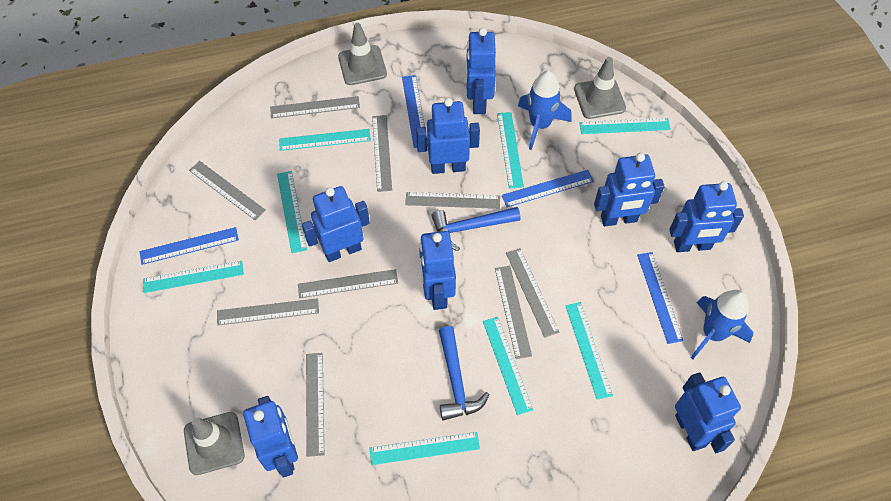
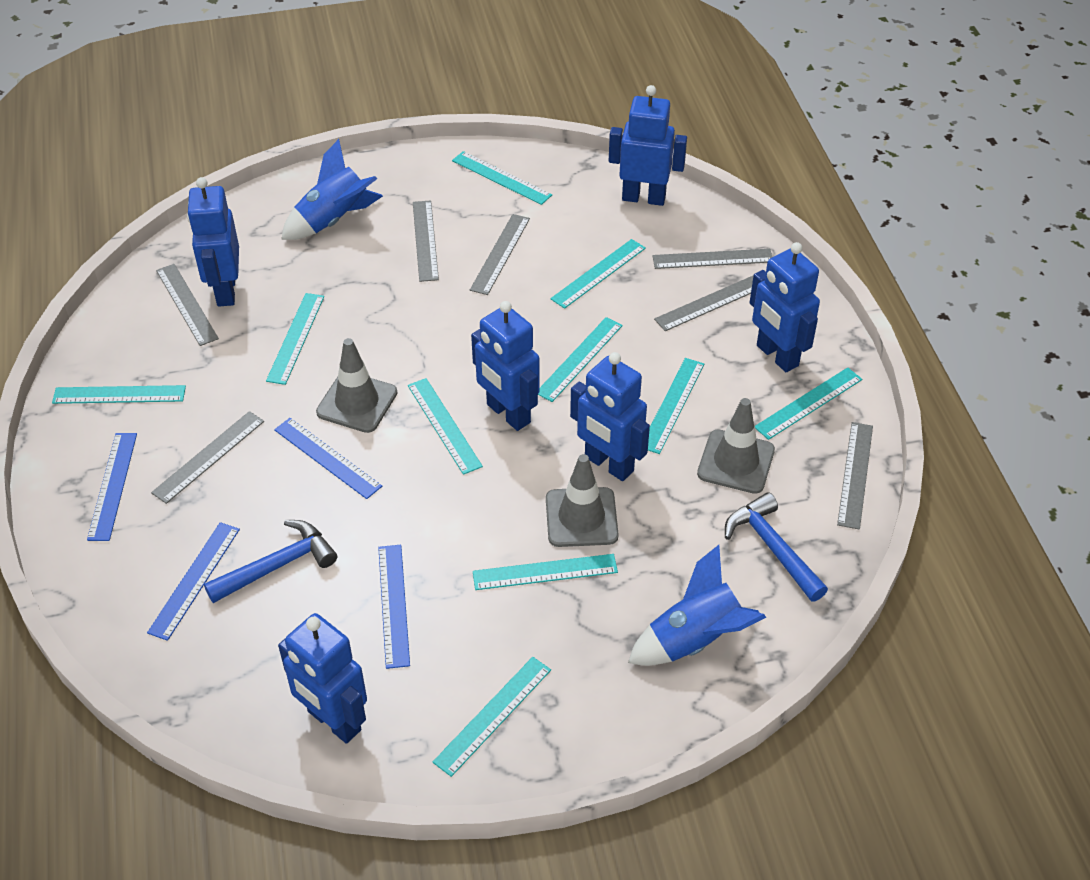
blue robot: 8 -> 6
grey ruler: 9 -> 7
turquoise ruler: 8 -> 10

